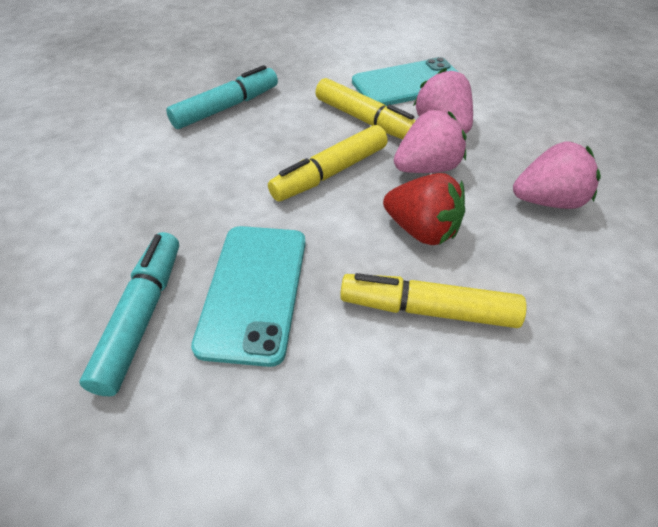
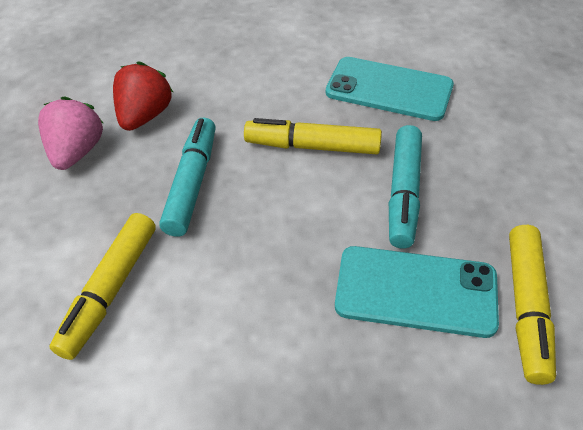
pink strawberry: 3 -> 1

